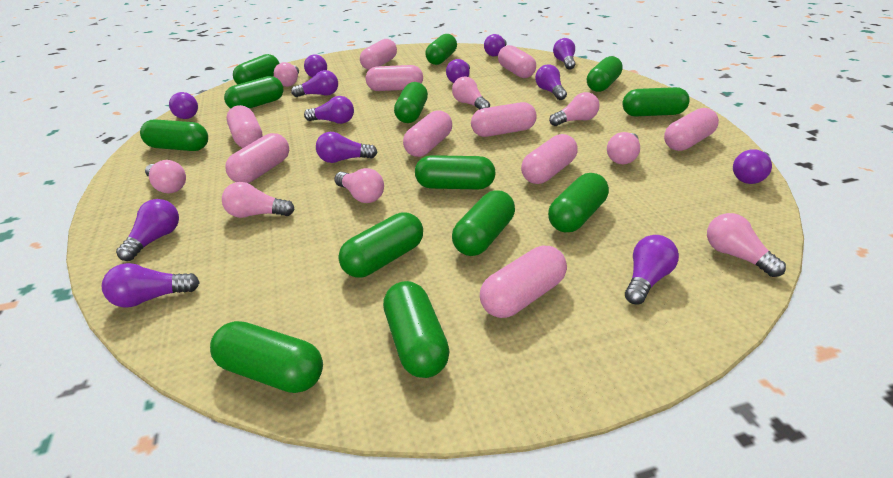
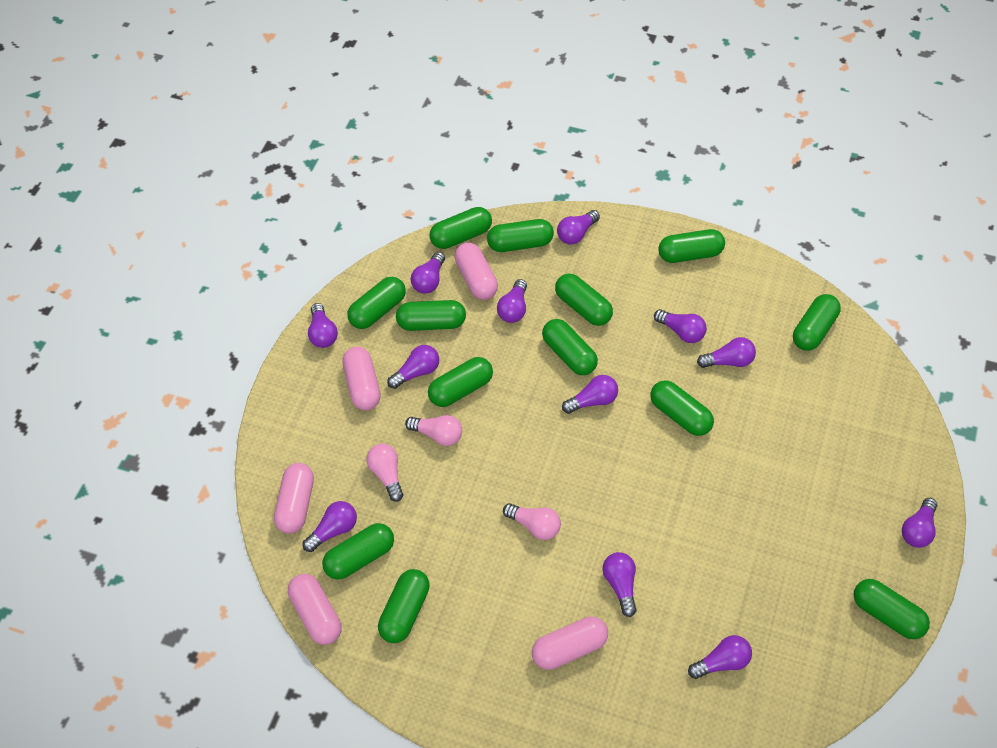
pink capsule: 10 -> 5
pink light bulb: 8 -> 3
purple light bulb: 13 -> 12

